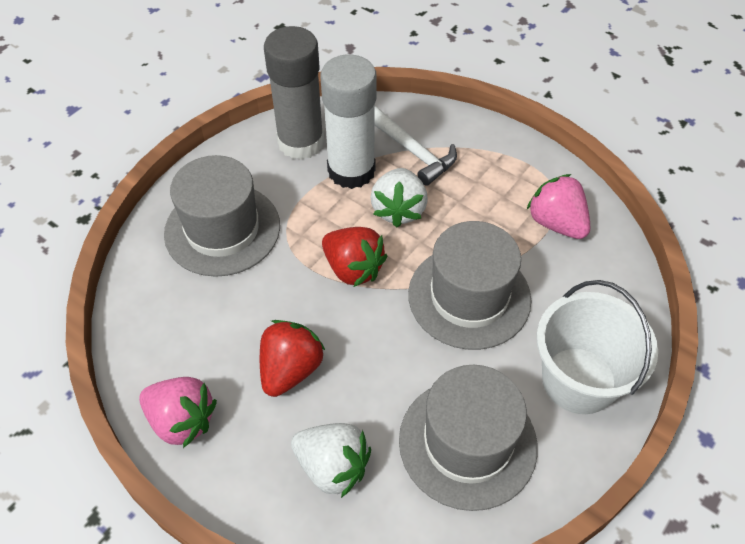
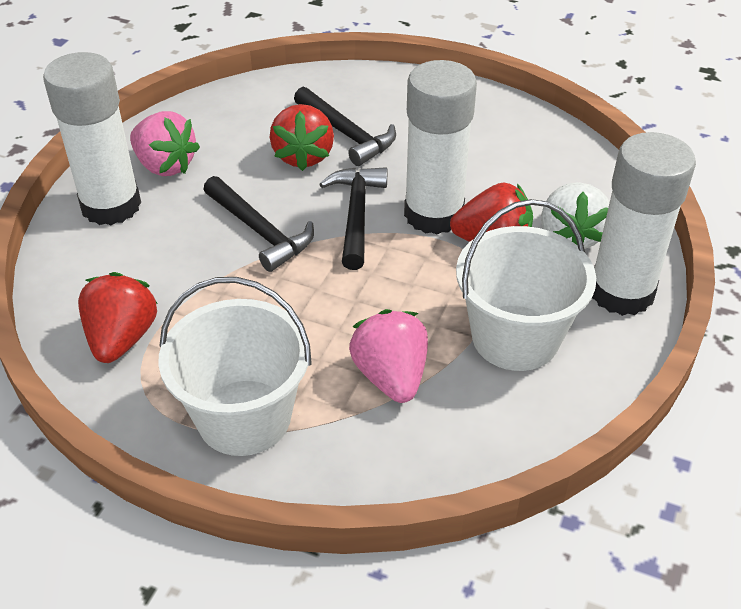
black hammer: 0 -> 3
grey glue stick: 1 -> 0
grey hat: 3 -> 0
red strawberry: 2 -> 3
white bucket: 1 -> 2
white glue stick: 1 -> 3
white hammer: 1 -> 0
white strawberry: 2 -> 1

